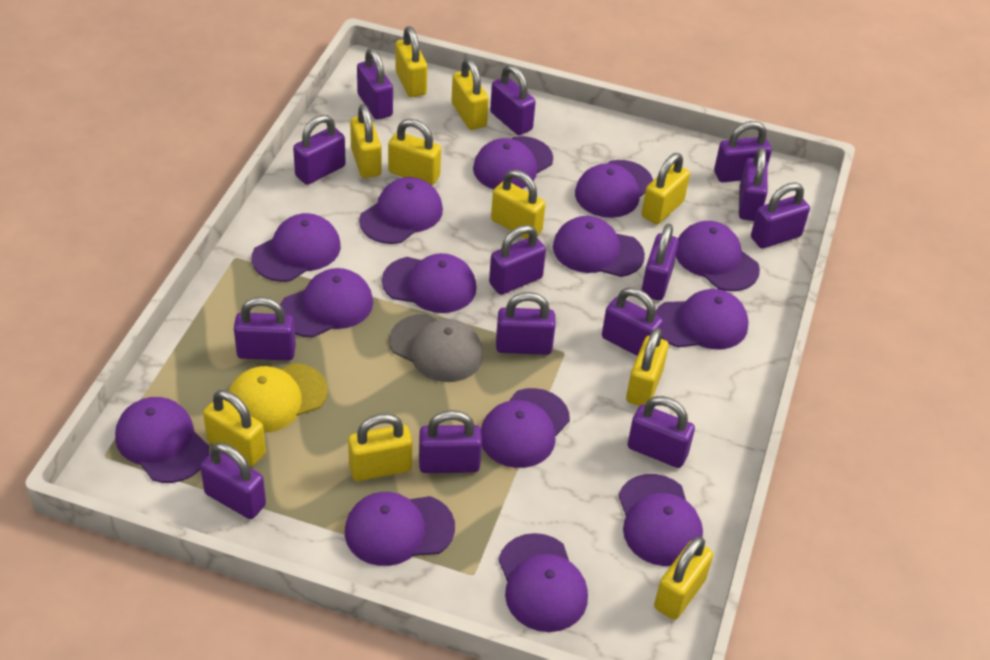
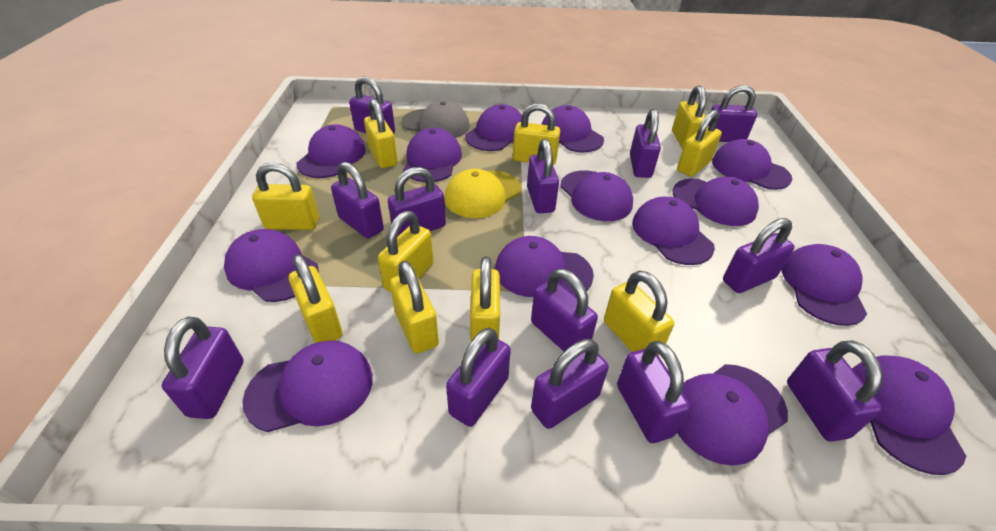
purple padlock: 14 -> 13

